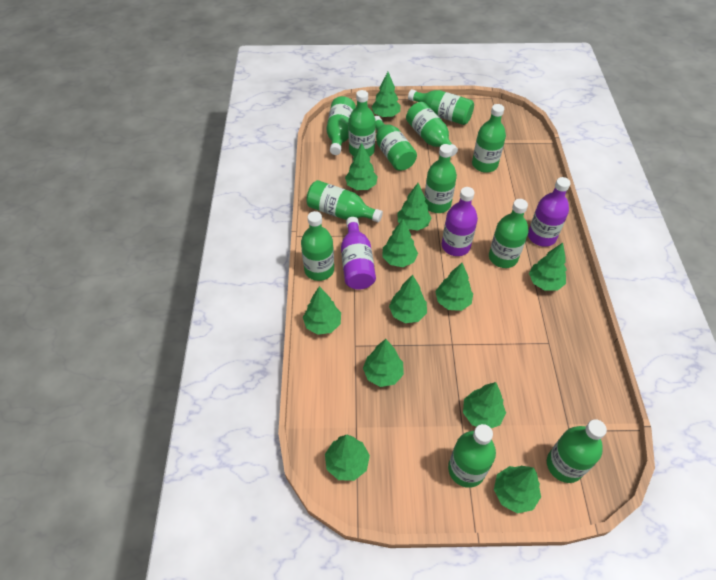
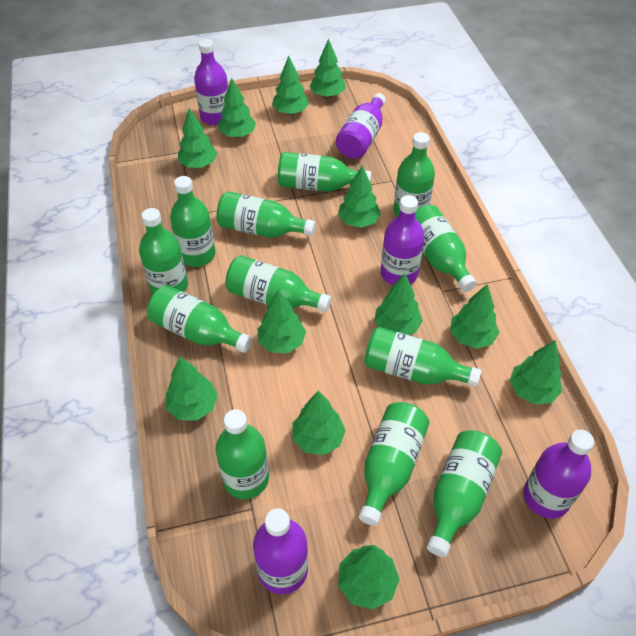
purple bottle: 3 -> 5

